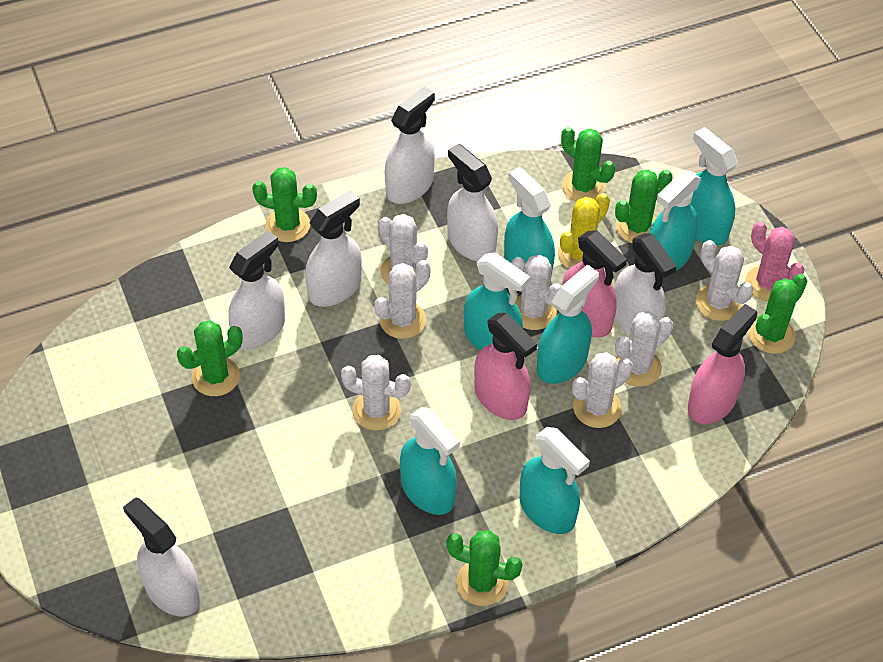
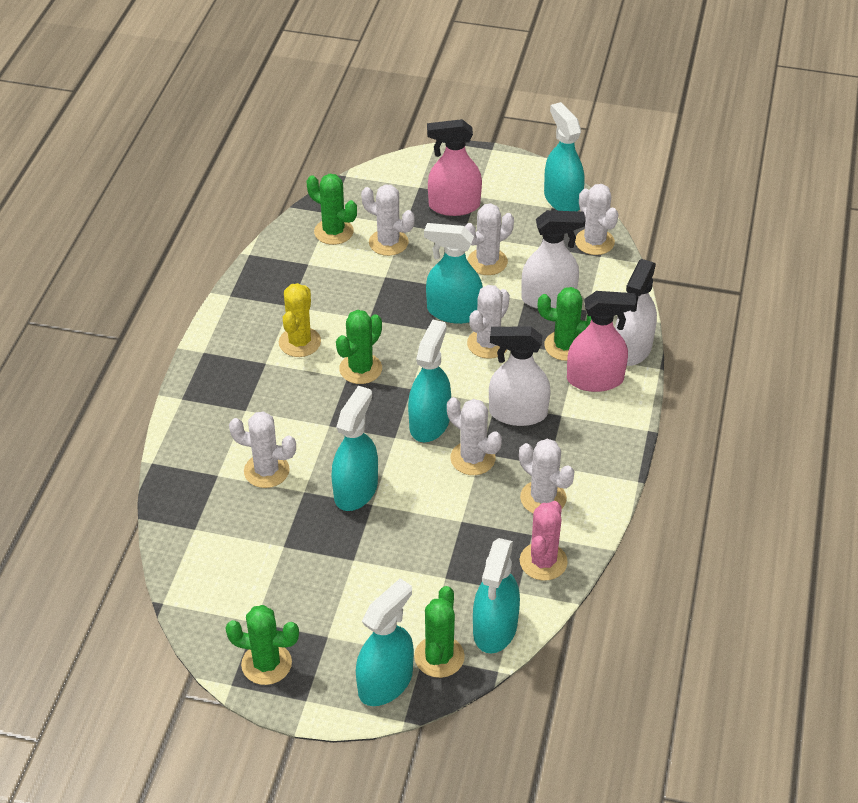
green cactus: 6 -> 5
pink spray bottle: 3 -> 2
turquoise spray bottle: 7 -> 6
white spray bottle: 6 -> 3

